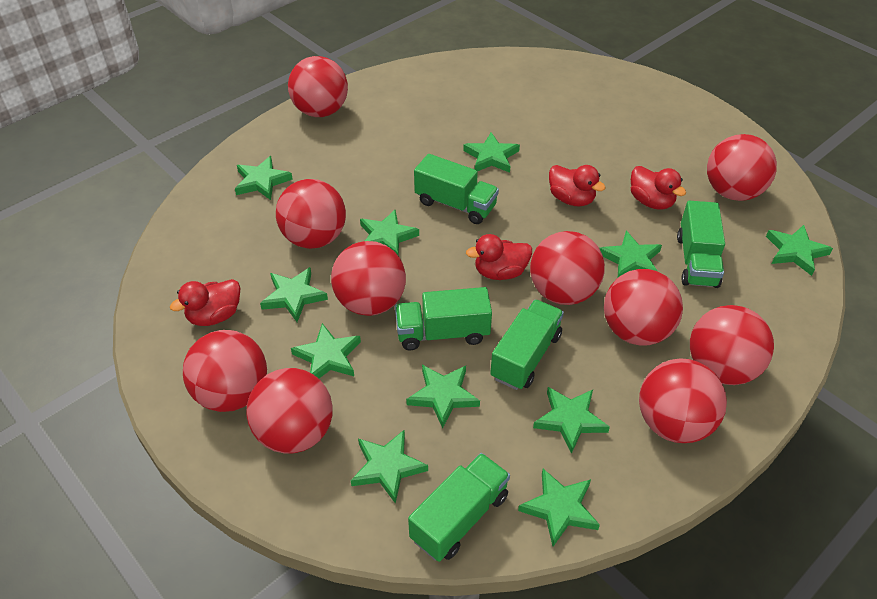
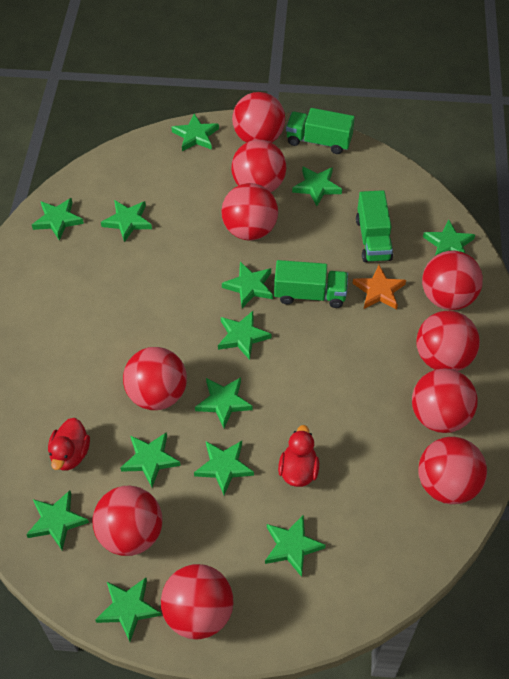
green star: 11 -> 13
green truck: 5 -> 3
orange star: 0 -> 1
red duck: 4 -> 2

